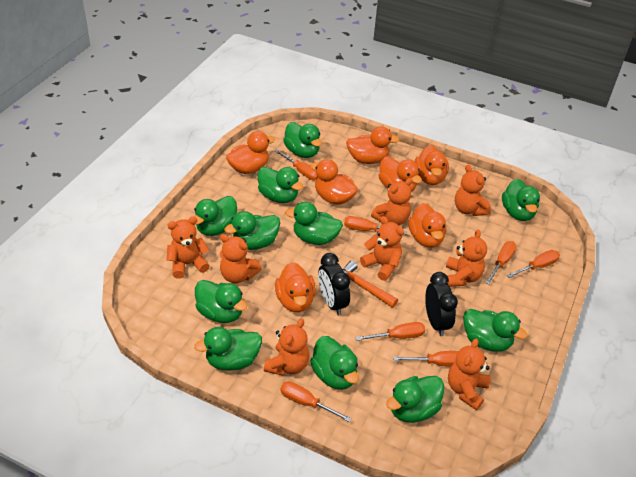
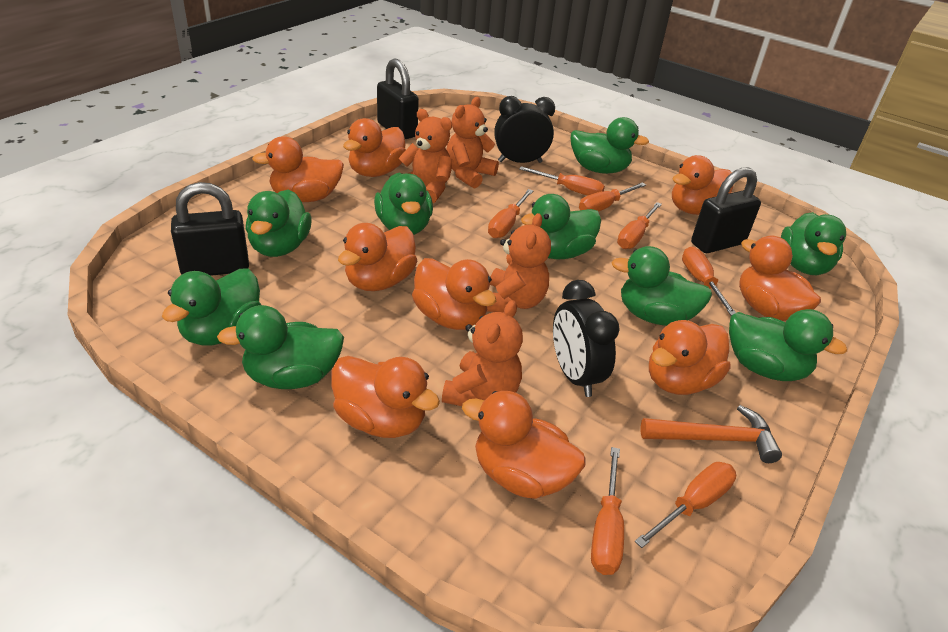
black padlock: 0 -> 3
green duck: 11 -> 9
orange duck: 7 -> 9
orange teddy bear: 8 -> 4

